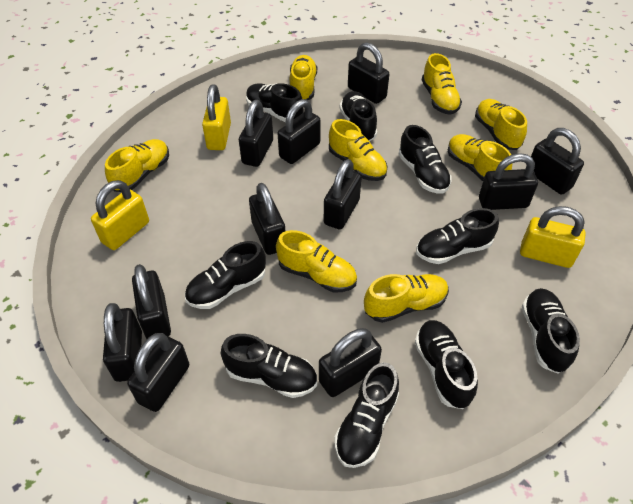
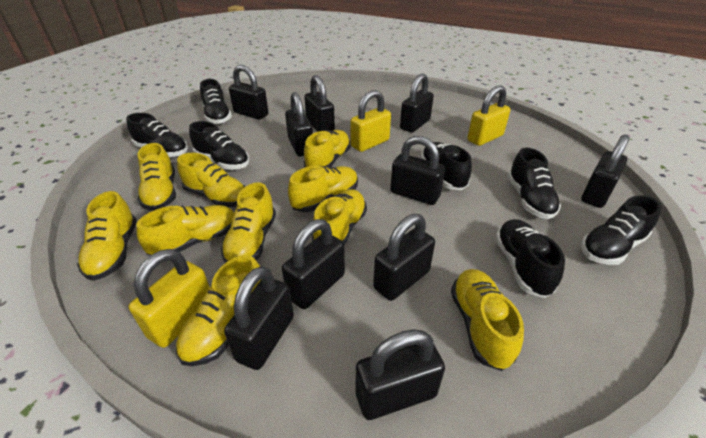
black padlock: 11 -> 10
black shoe: 9 -> 7
yellow shoe: 8 -> 10

